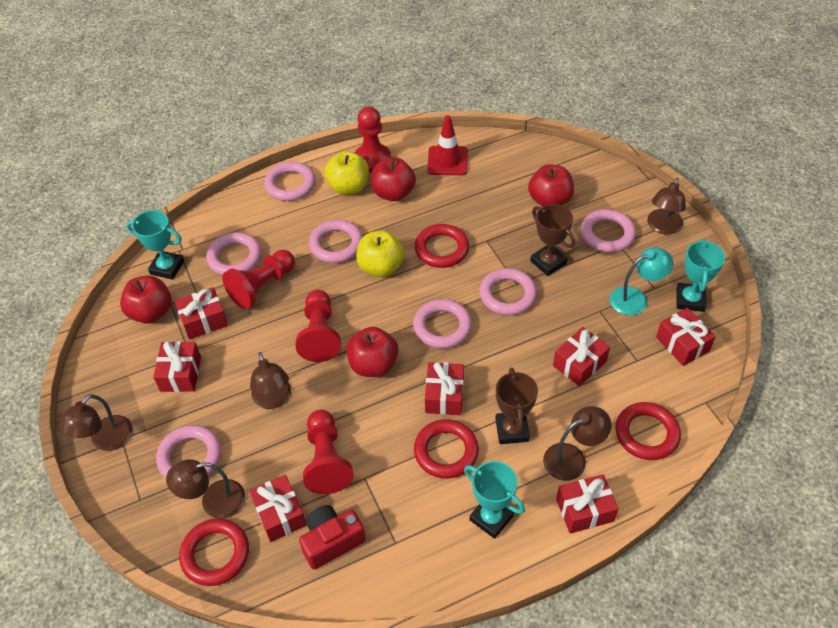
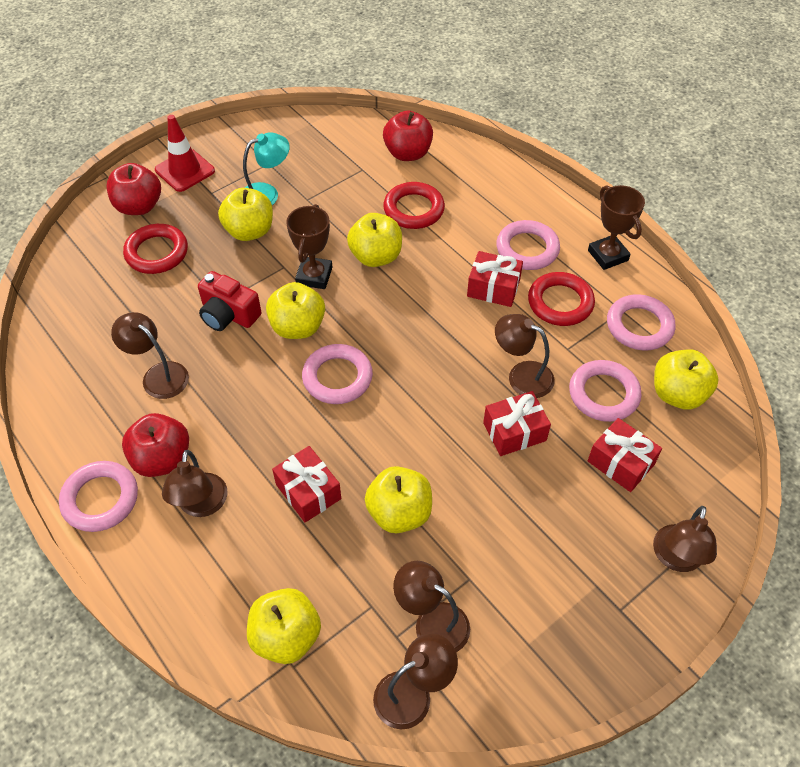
brown lamp: 5 -> 6
pink ring: 7 -> 5
red apple: 4 -> 3
red gift: 7 -> 4
red pawn: 4 -> 0
red ring: 4 -> 3
turquoise trophy: 3 -> 0
yellow apple: 2 -> 6

